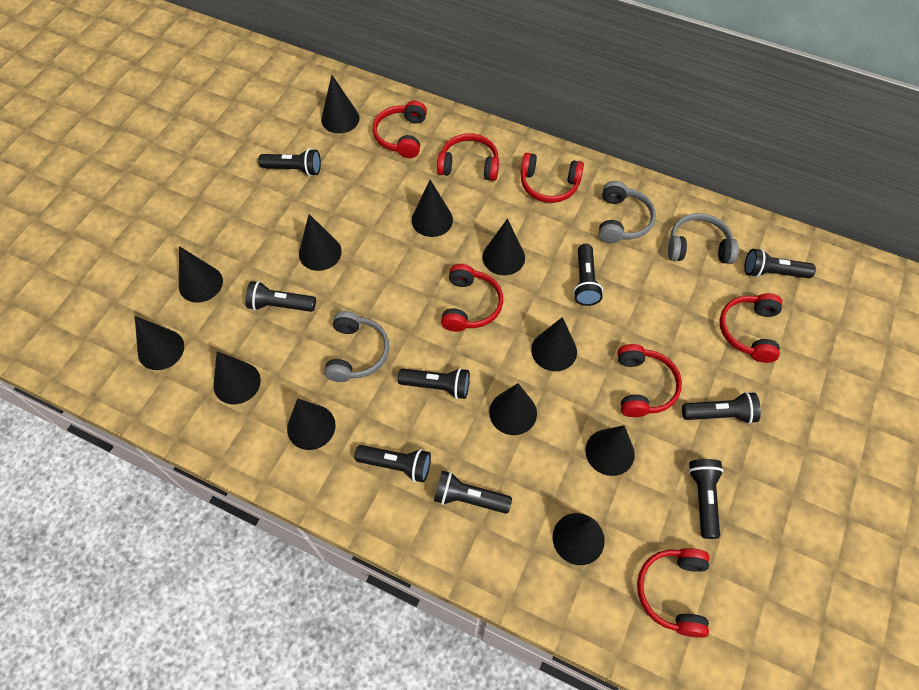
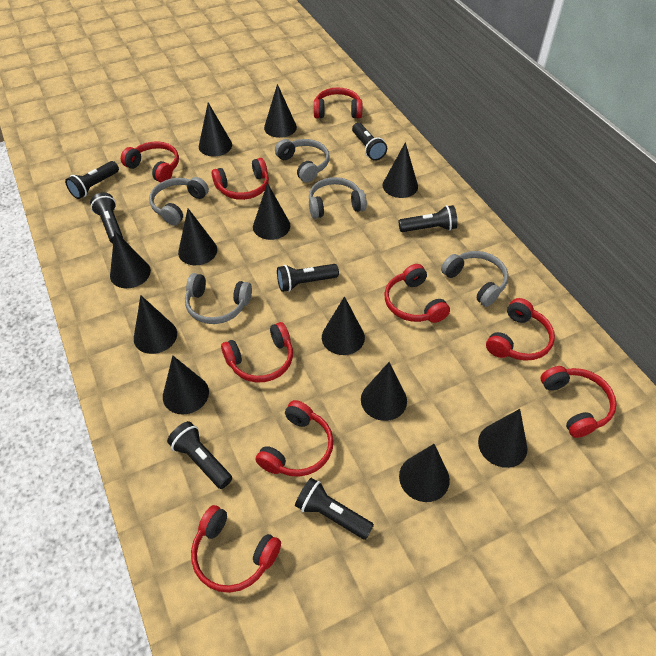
black flashlight: 9 -> 7
grey headphones: 3 -> 5
red headphones: 7 -> 9

